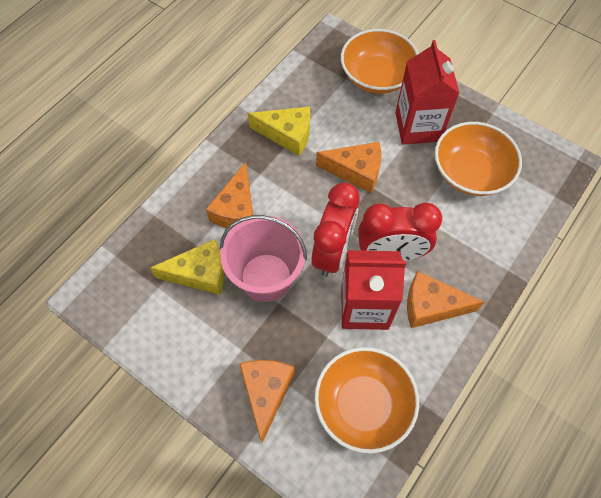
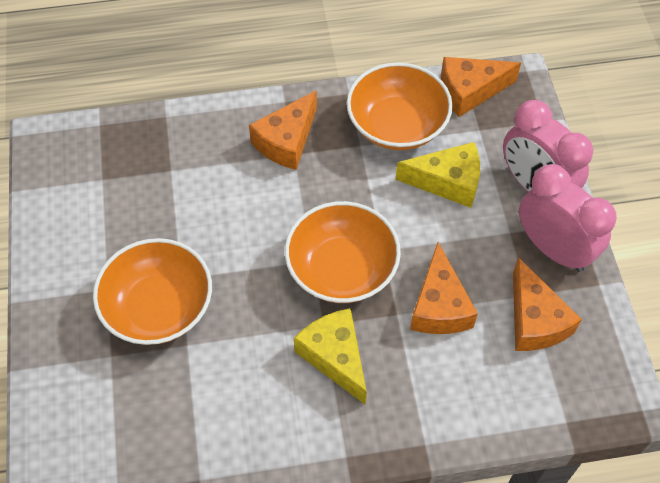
pink bucket: 1 -> 0
pink clock: 0 -> 2
red carton: 2 -> 0
red clock: 2 -> 0

